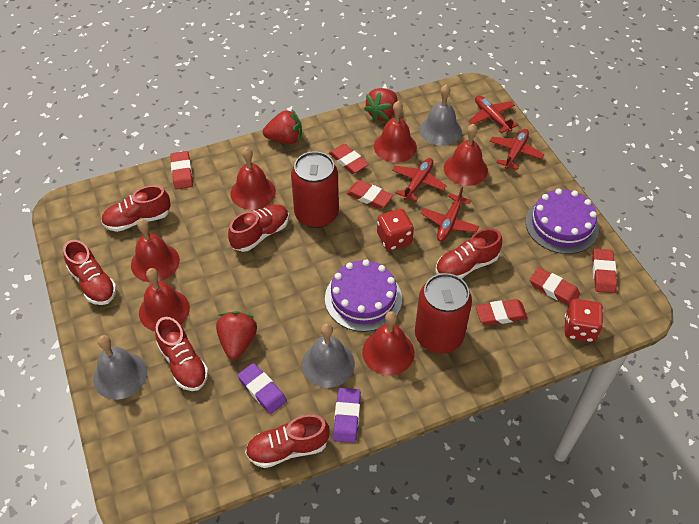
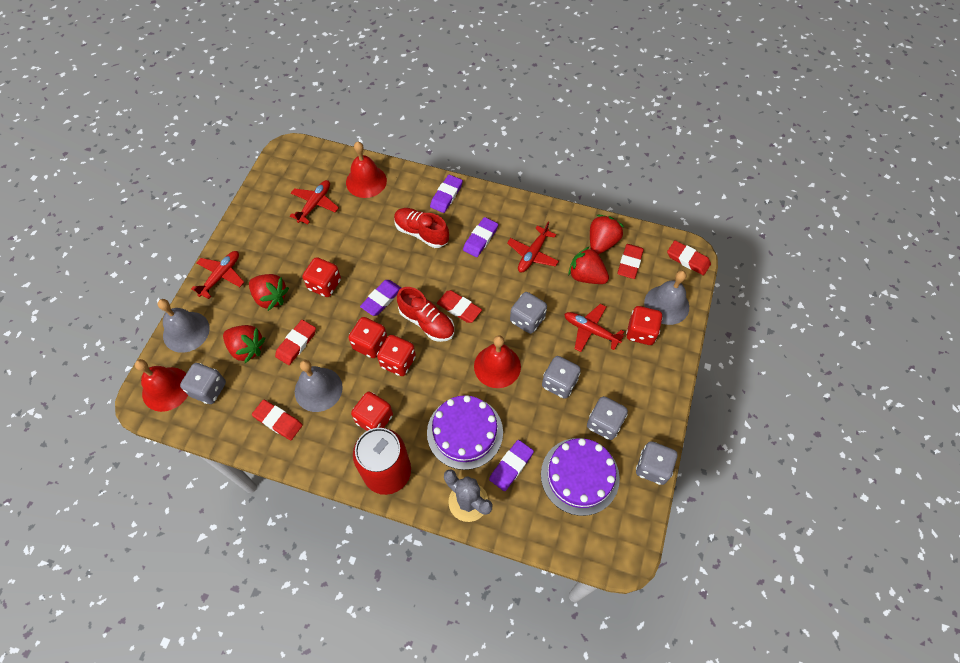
grey cactus: 0 -> 1
grey dice: 0 -> 5
purple eraser: 2 -> 4
red bell: 6 -> 3
red can: 2 -> 1
red dice: 2 -> 5
red eraser: 6 -> 5
red shoe: 6 -> 2
red strawberry: 3 -> 4

